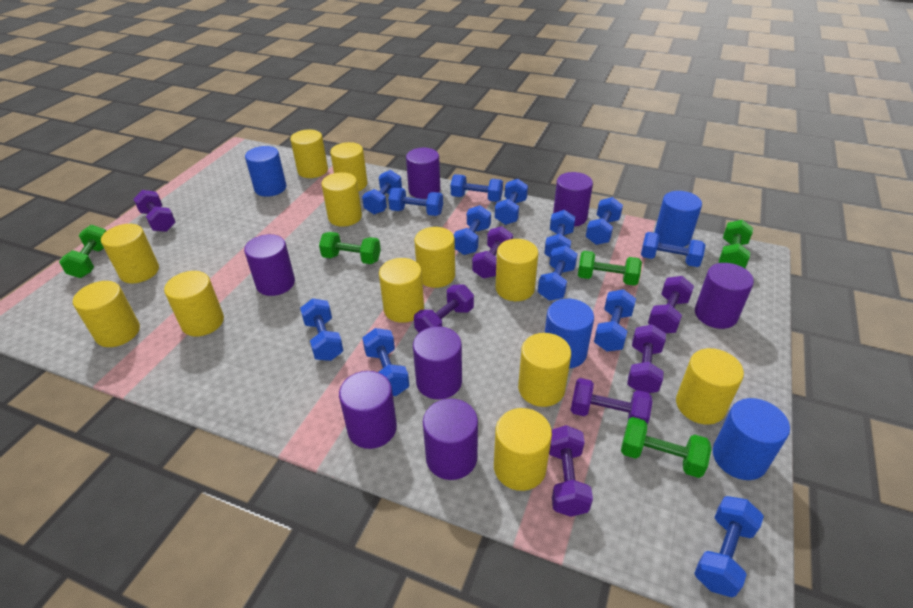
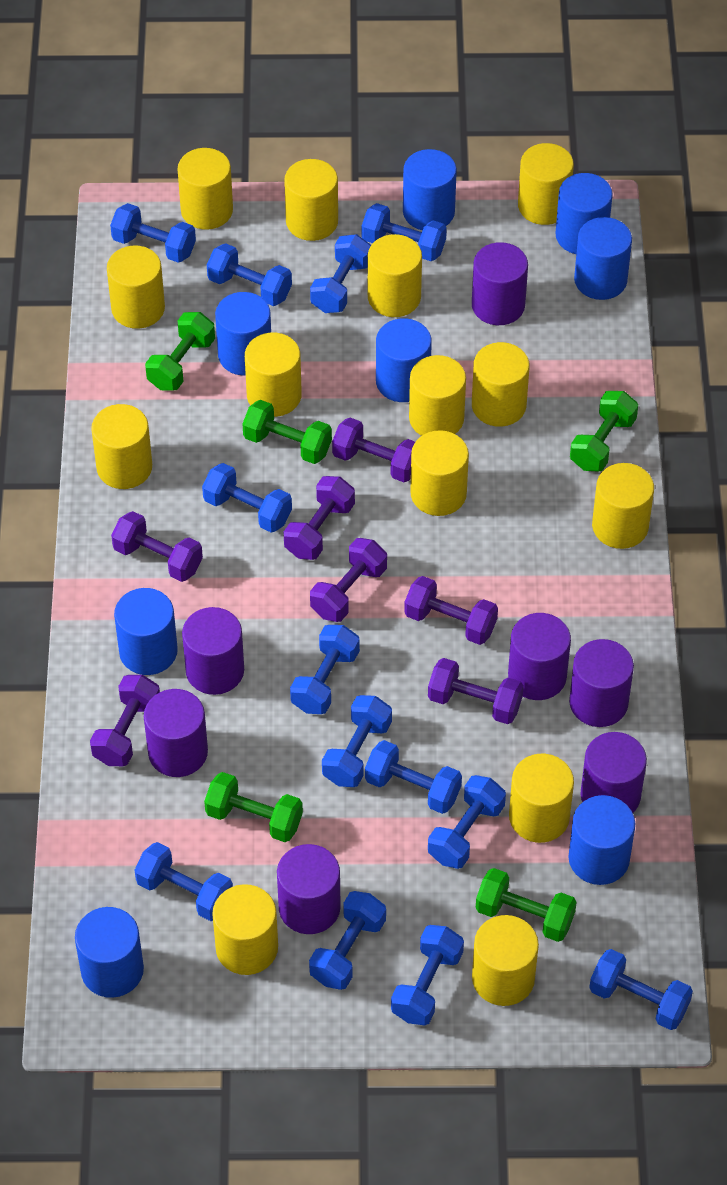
blue cylinder: 4 -> 8
yellow cylinder: 12 -> 14

